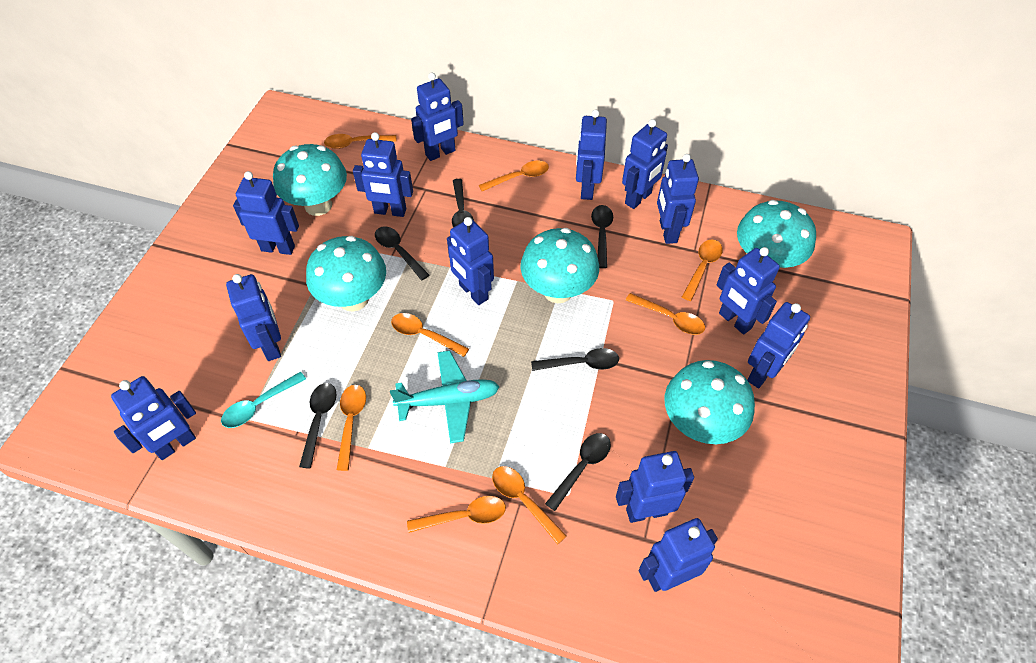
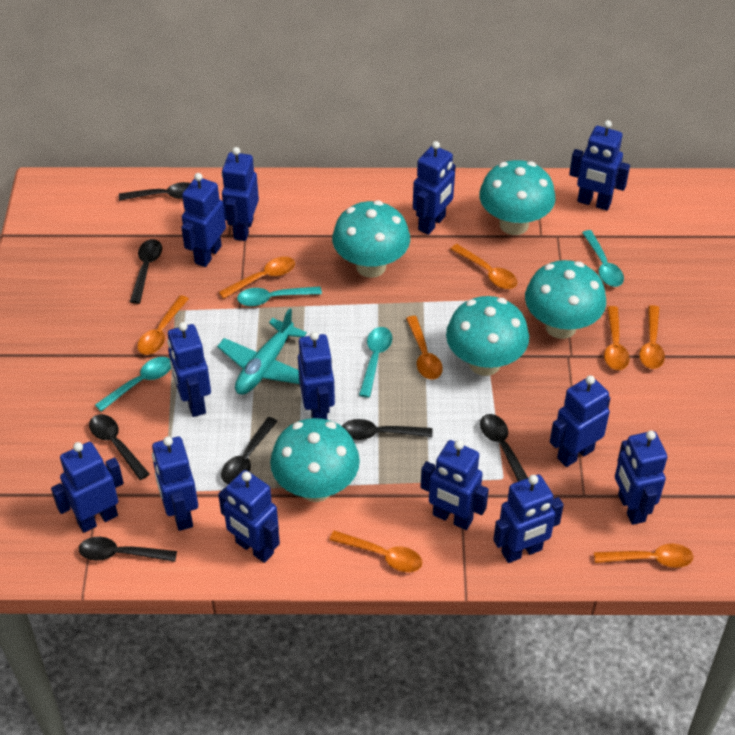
black spoon: 6 -> 7
turquoise spoon: 1 -> 4

